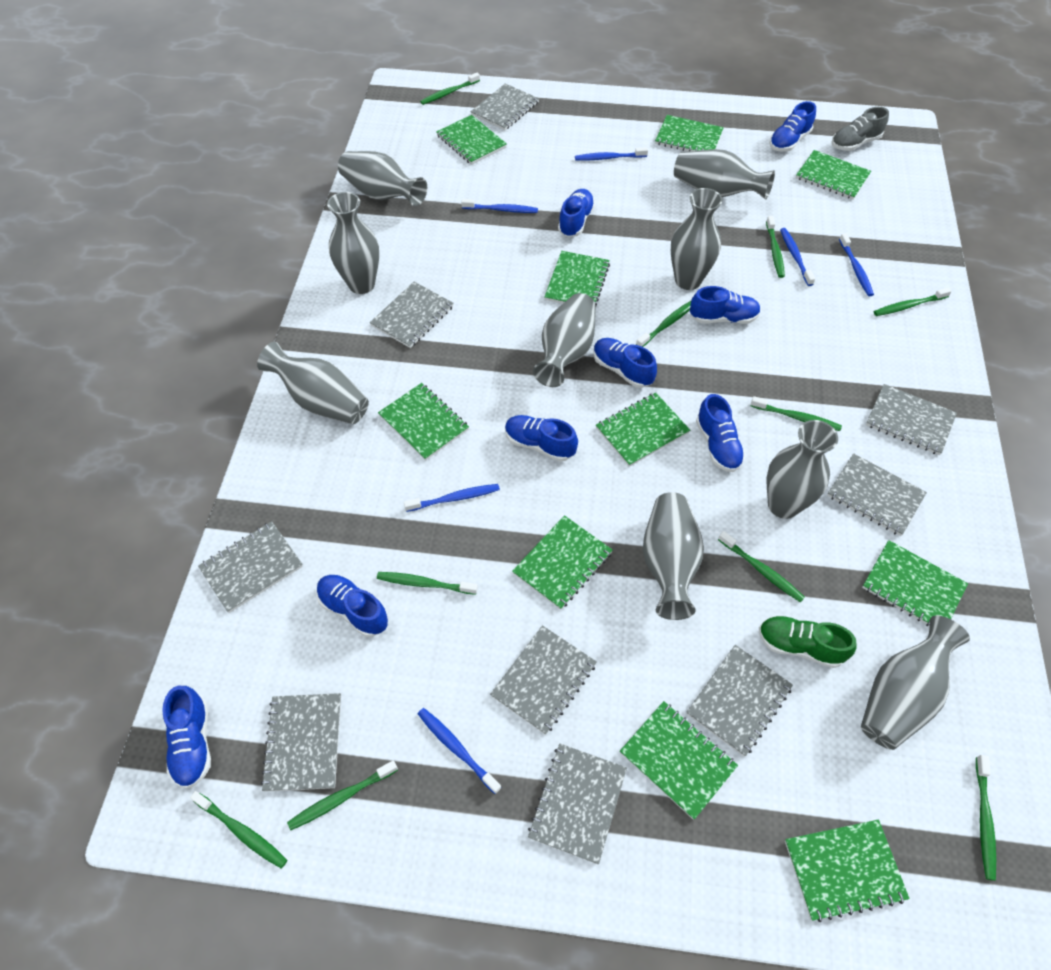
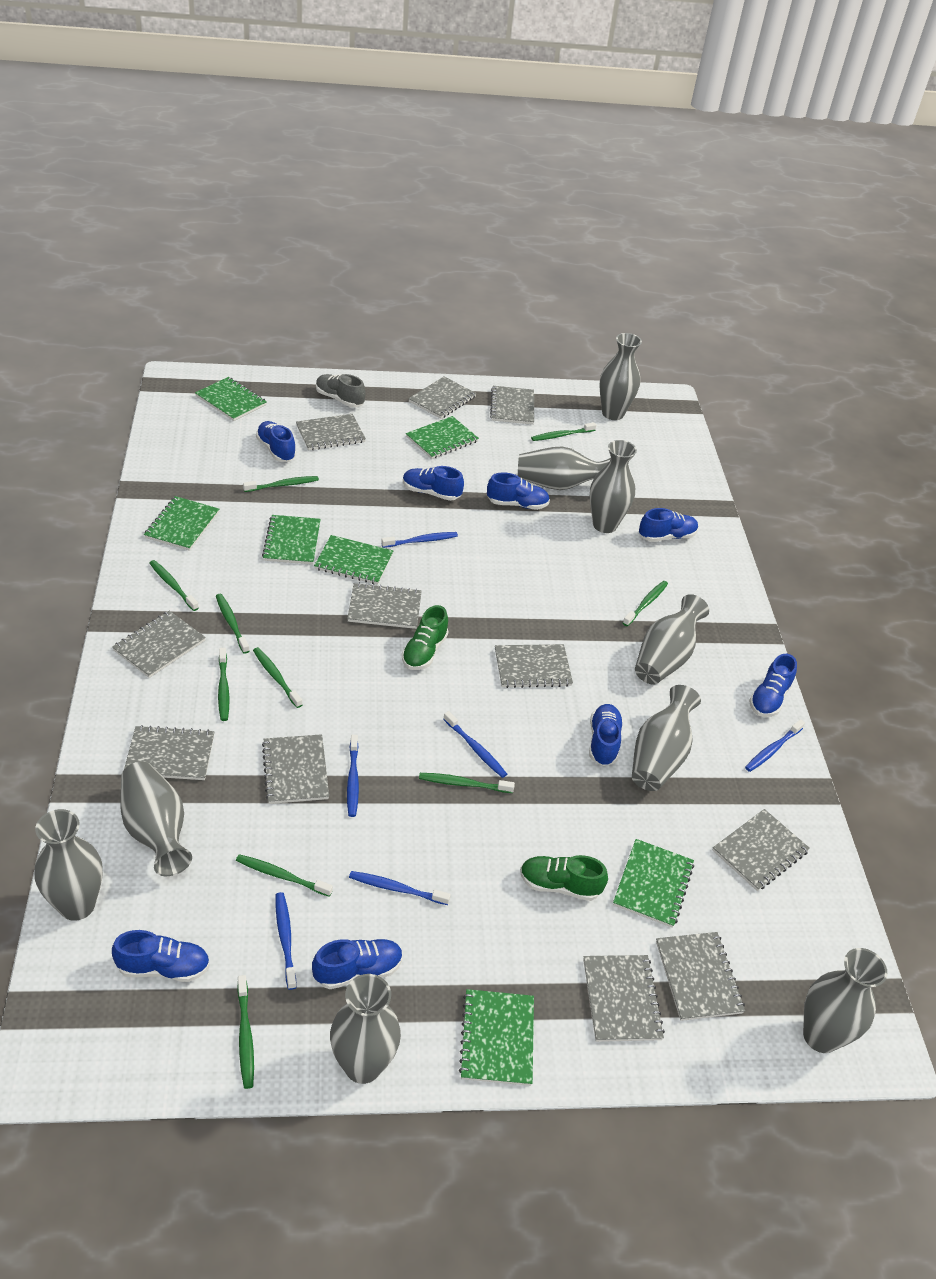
green notebook: 10 -> 7
green shoe: 1 -> 2
grey notebook: 9 -> 11

